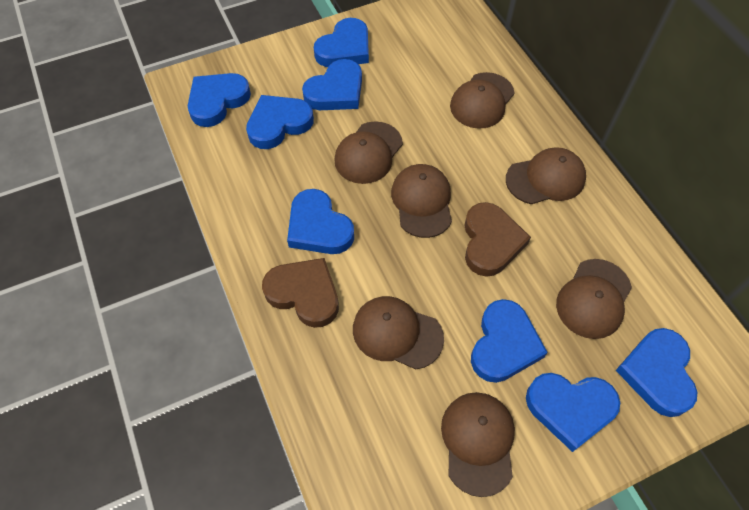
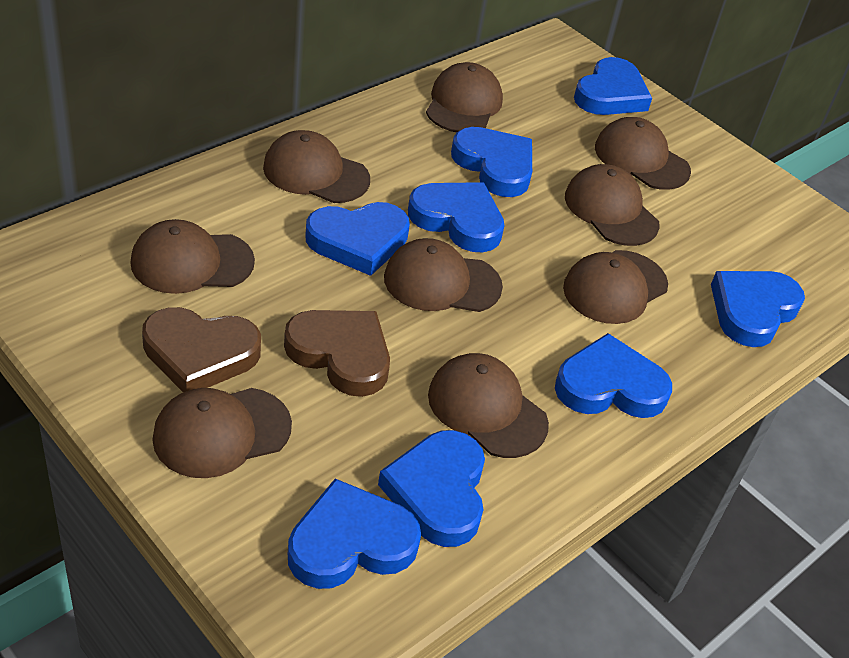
brown cap: 7 -> 9

